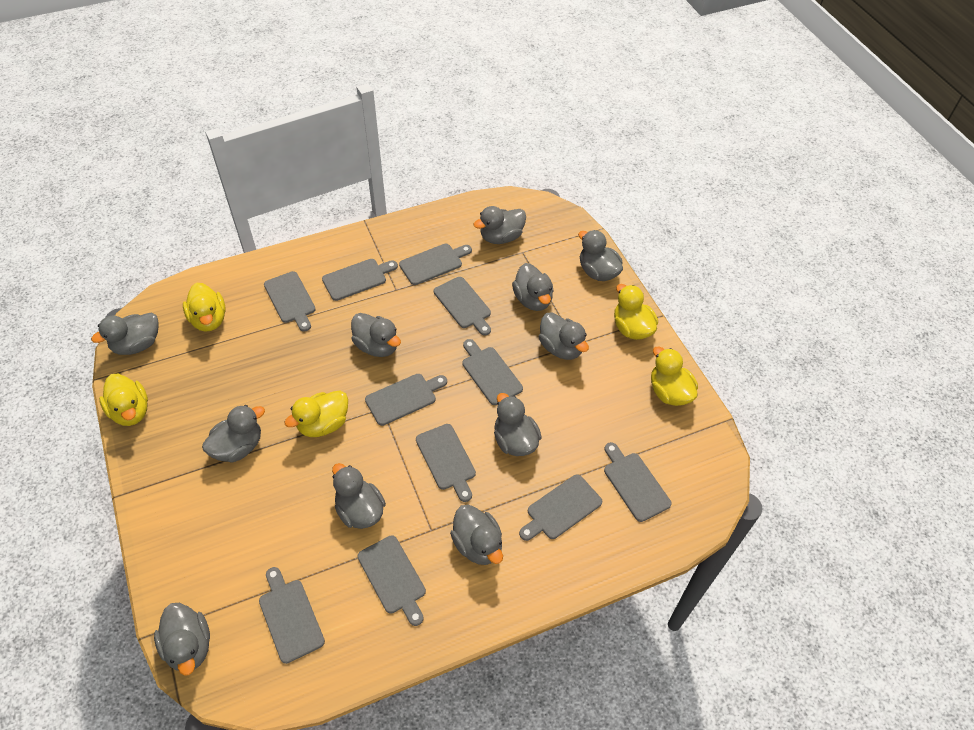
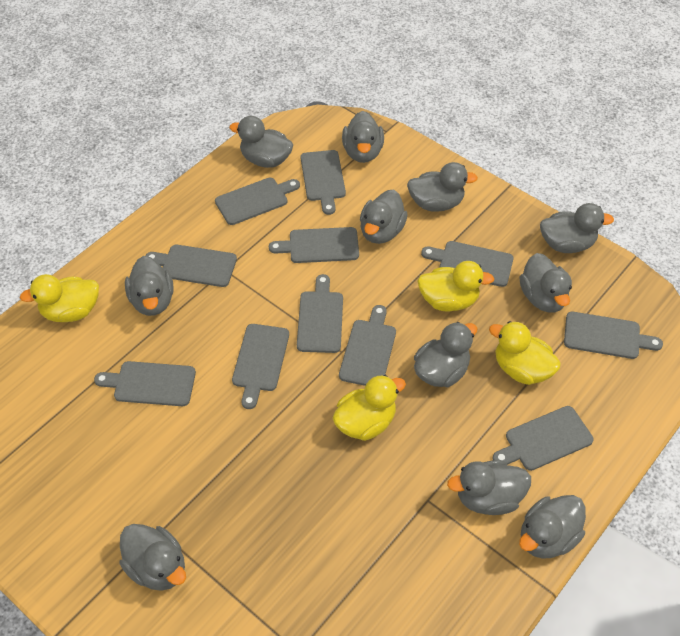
yellow duck: 5 -> 4

